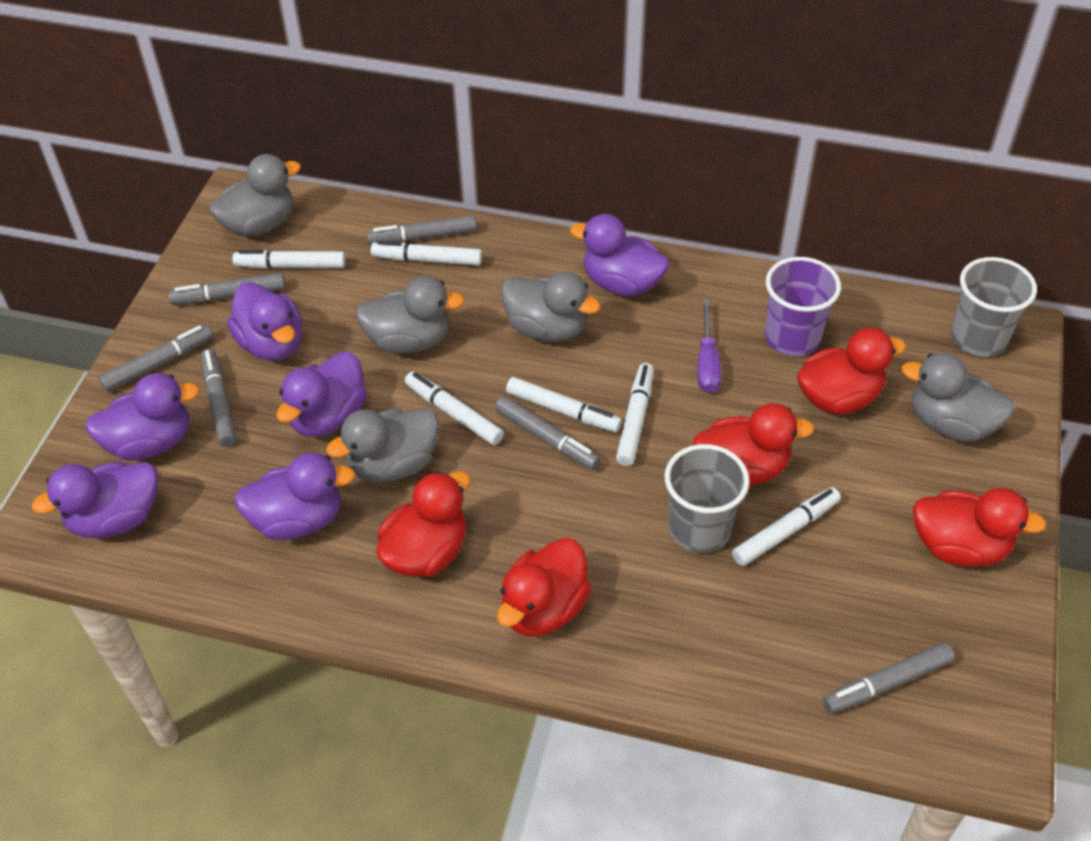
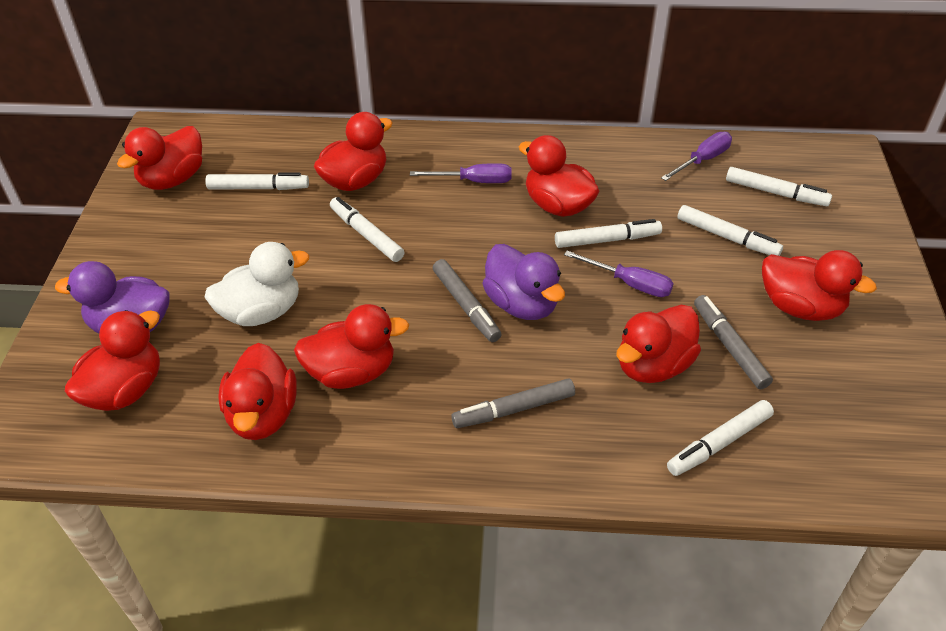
grey cup: 2 -> 0
grey duck: 5 -> 0
grey marker: 6 -> 3
purple cup: 1 -> 0
purple duck: 6 -> 2
purple screwdriver: 1 -> 3
red duck: 5 -> 8
white duck: 0 -> 1

